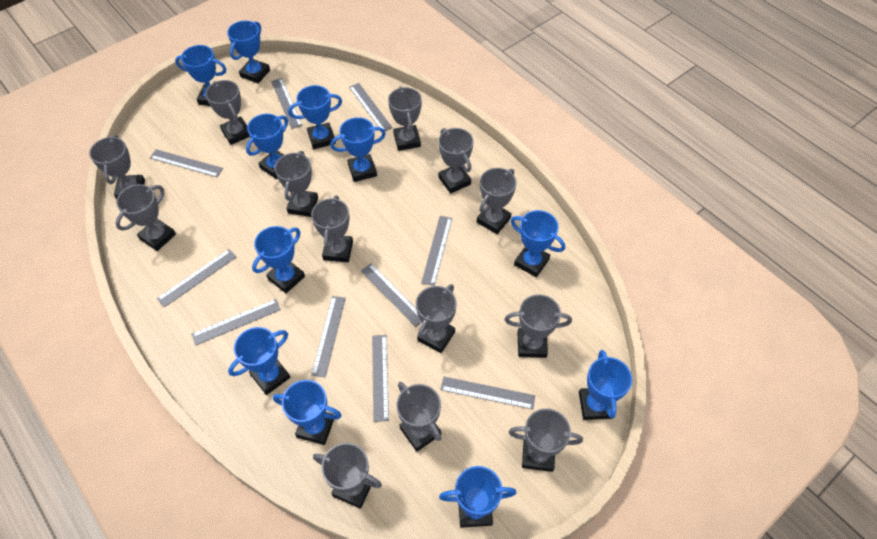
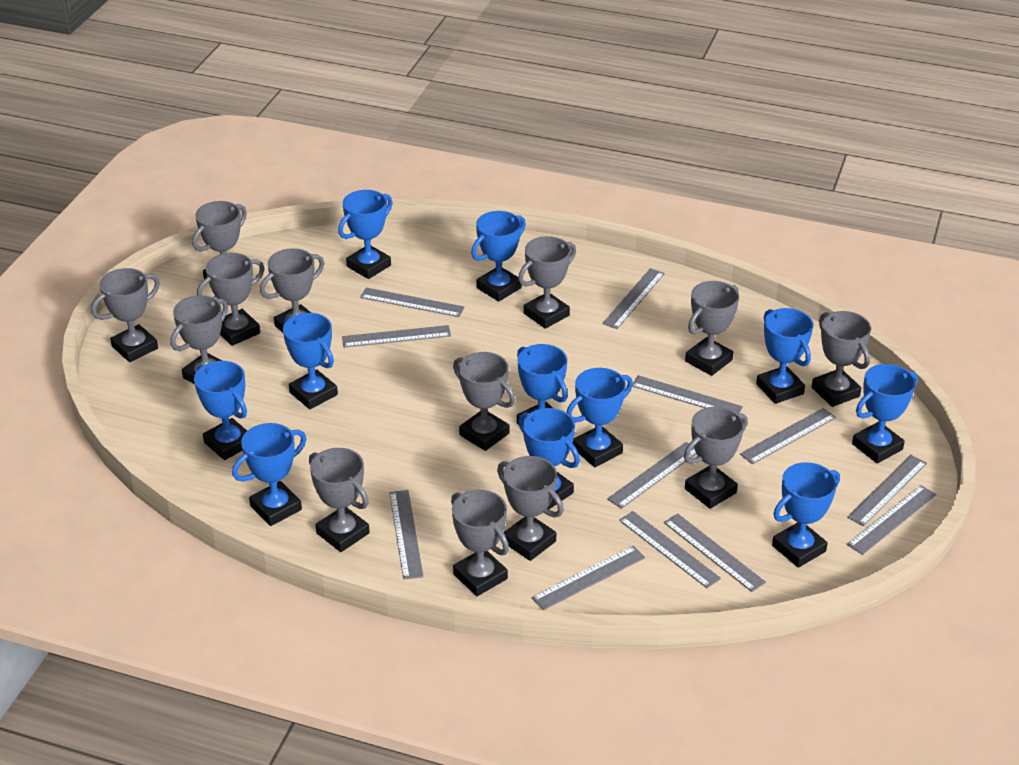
grey ruler: 10 -> 12

